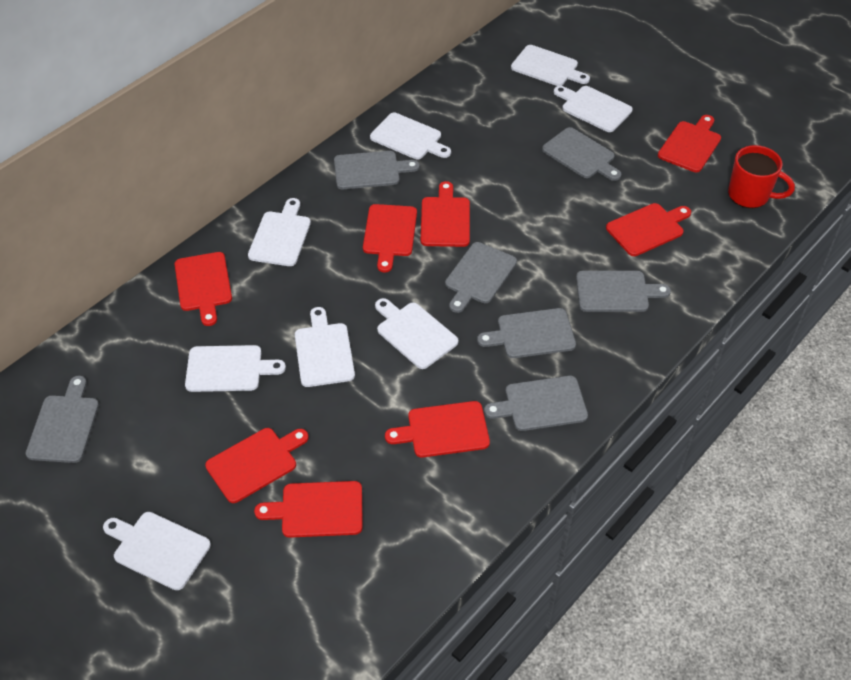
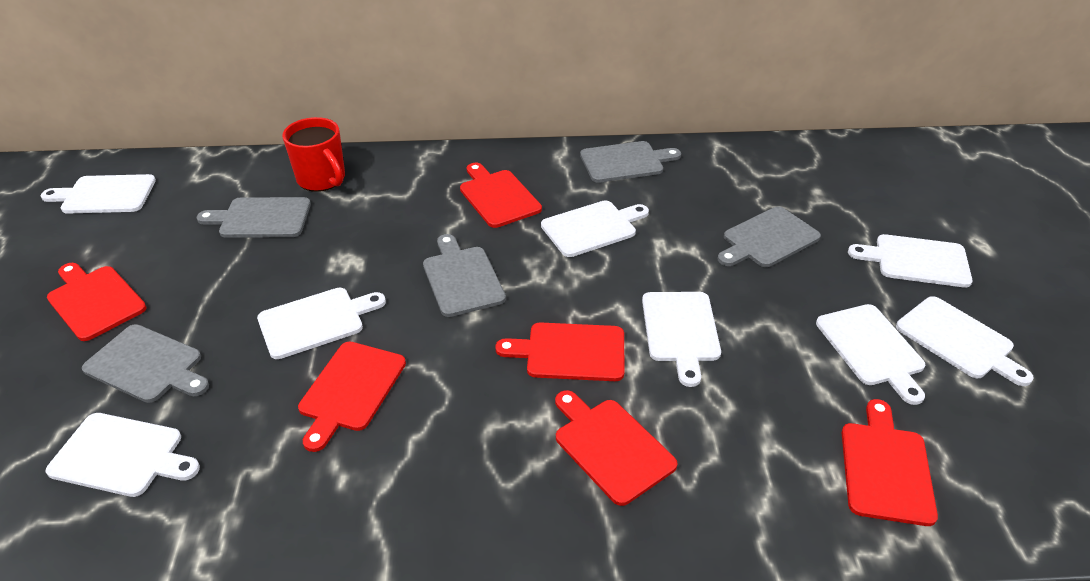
grey cutting board: 7 -> 5
red cutting board: 8 -> 6

